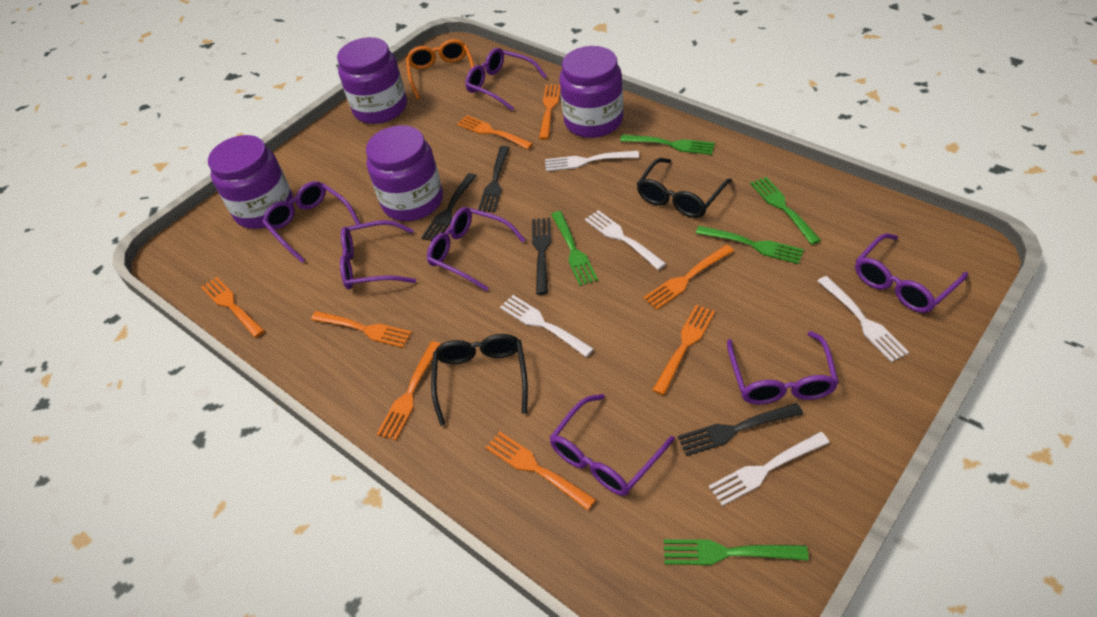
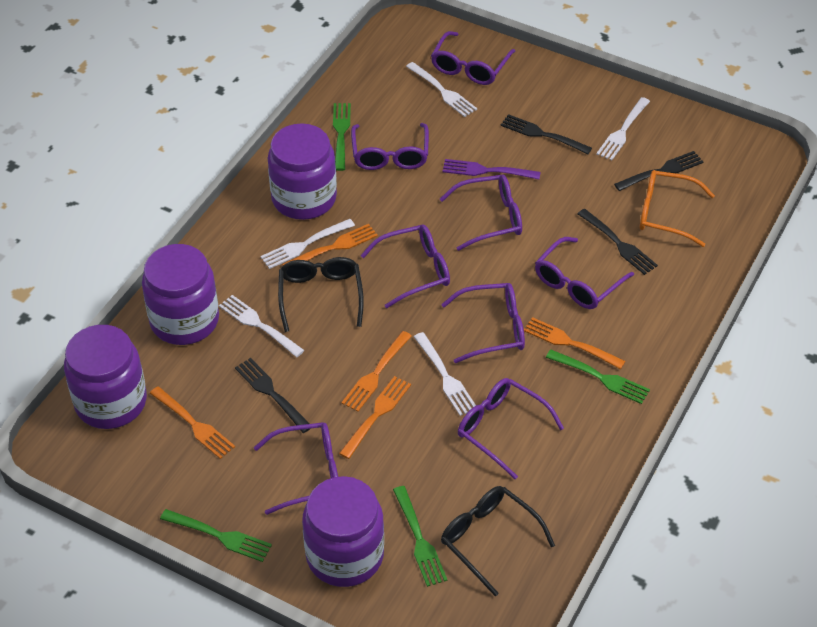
green fork: 5 -> 4
orange fork: 8 -> 5
purple fork: 0 -> 1
purple glasses: 7 -> 8

